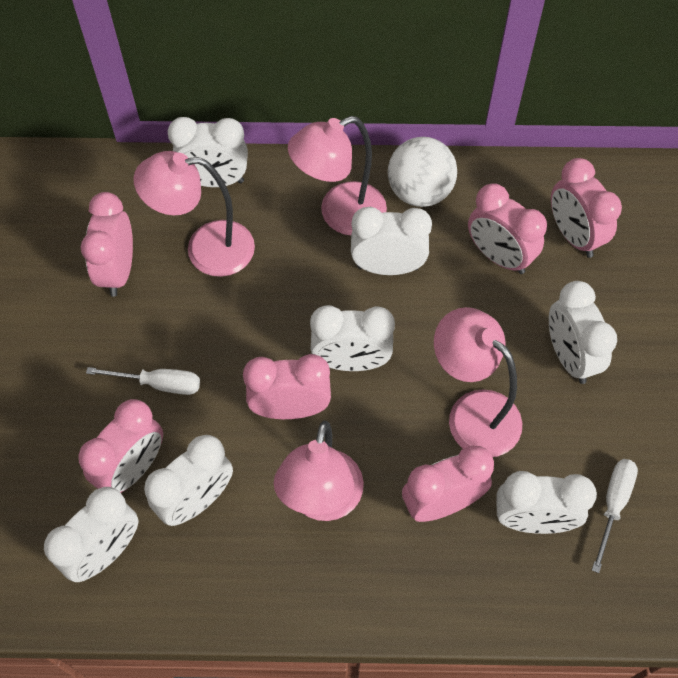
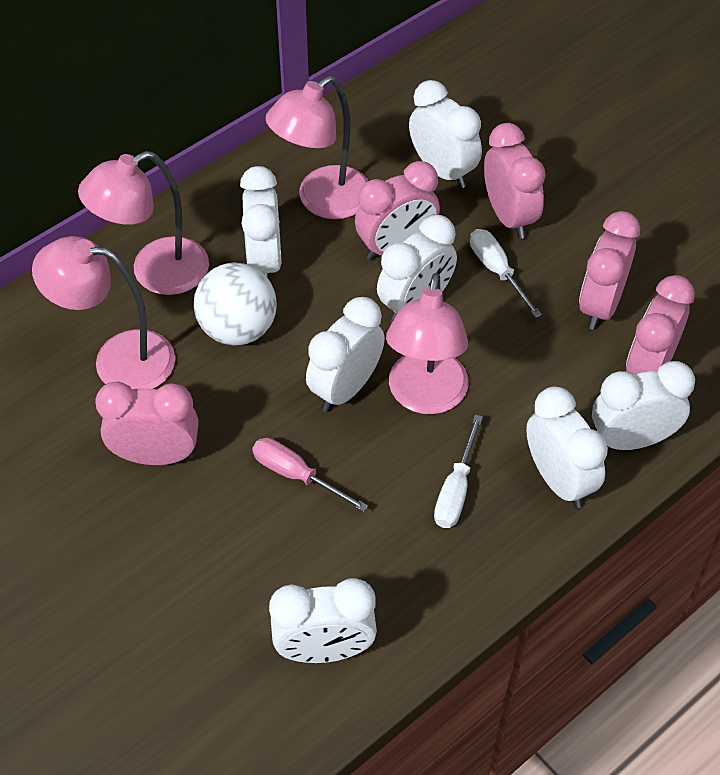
pink clock: 6 -> 5
pink screwdriver: 0 -> 1

